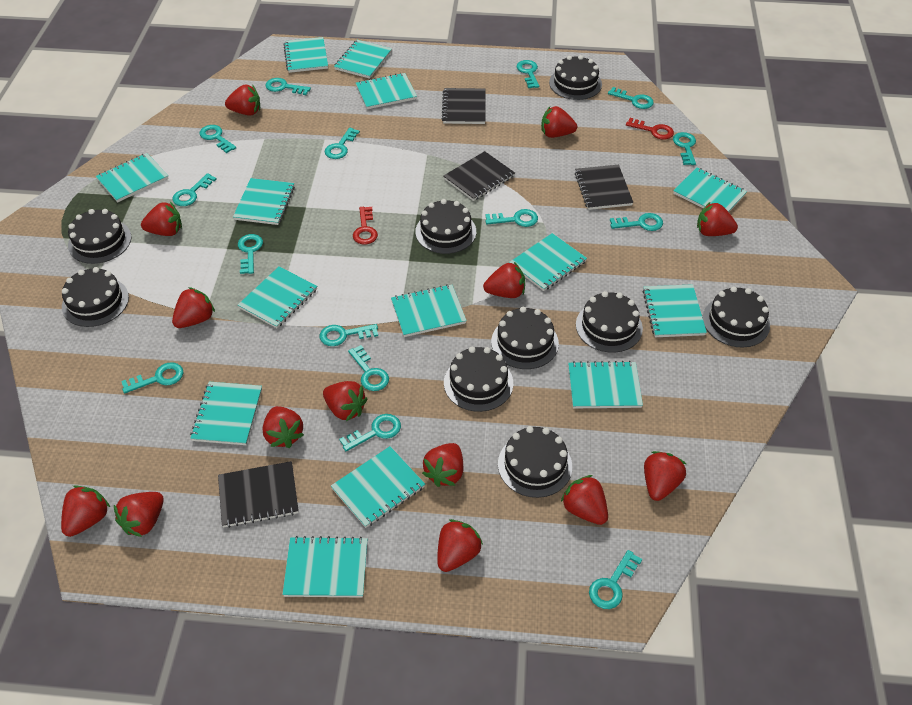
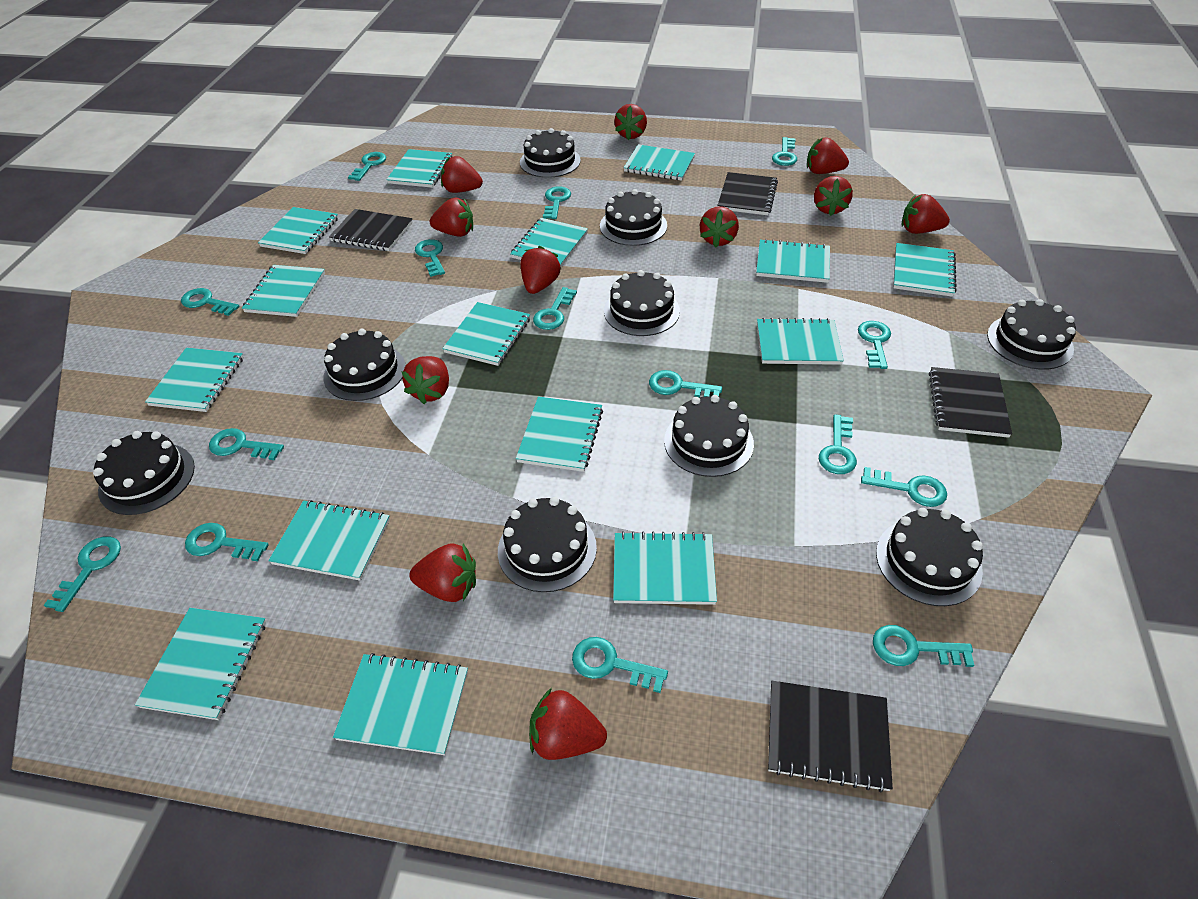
red key: 2 -> 0
red strawberry: 14 -> 11
turquoise notebook: 14 -> 15

